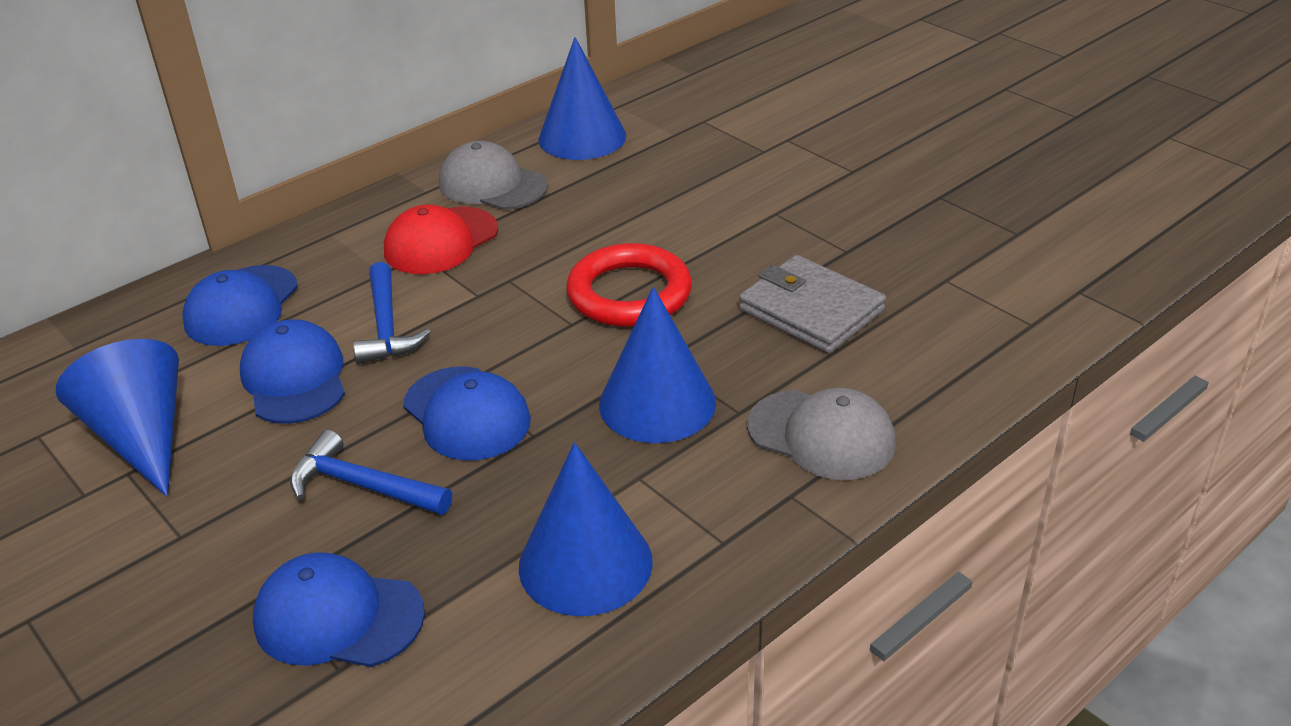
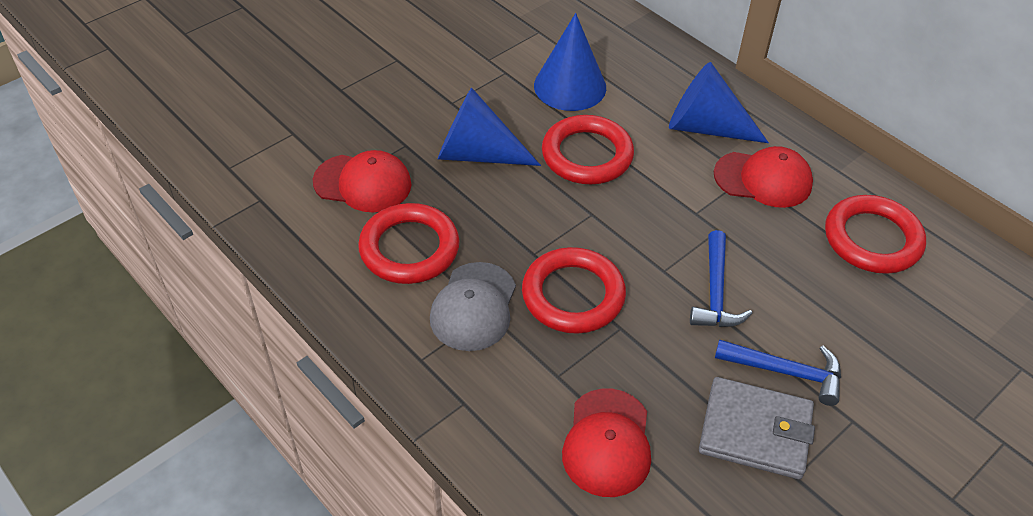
blue cap: 4 -> 0
blue cone: 4 -> 3
grey cap: 2 -> 1
red cap: 1 -> 3
red ring: 1 -> 4

